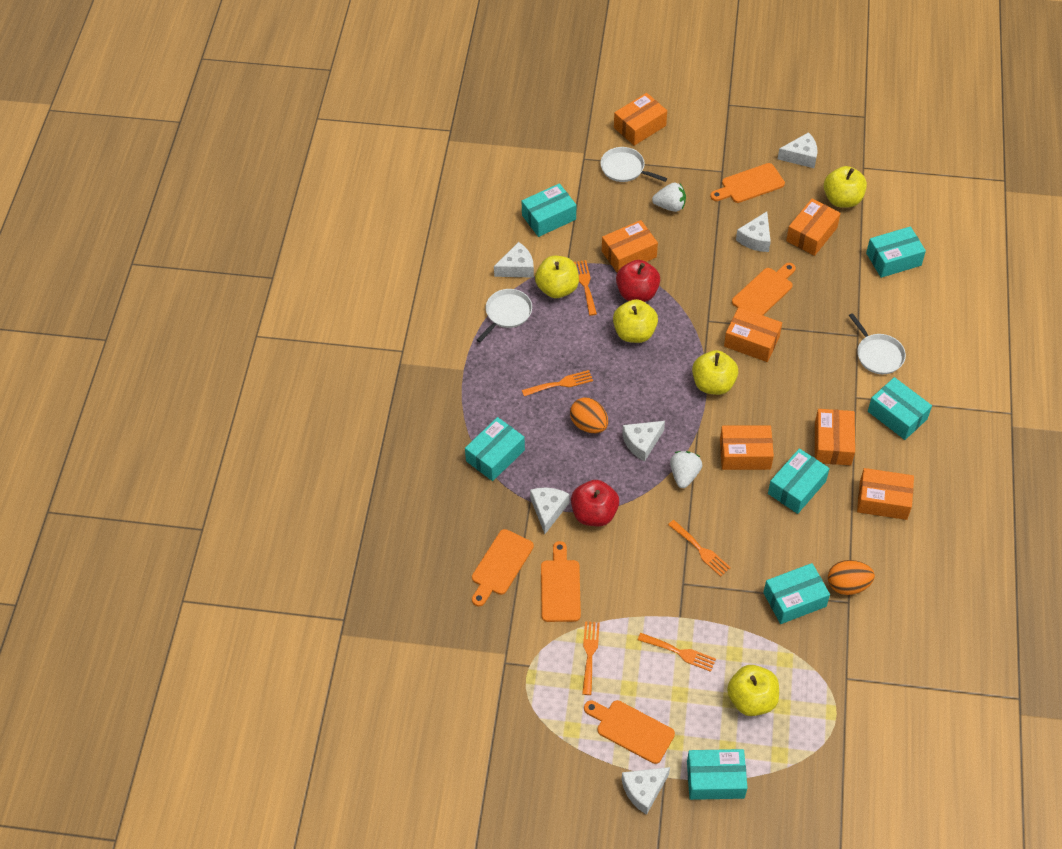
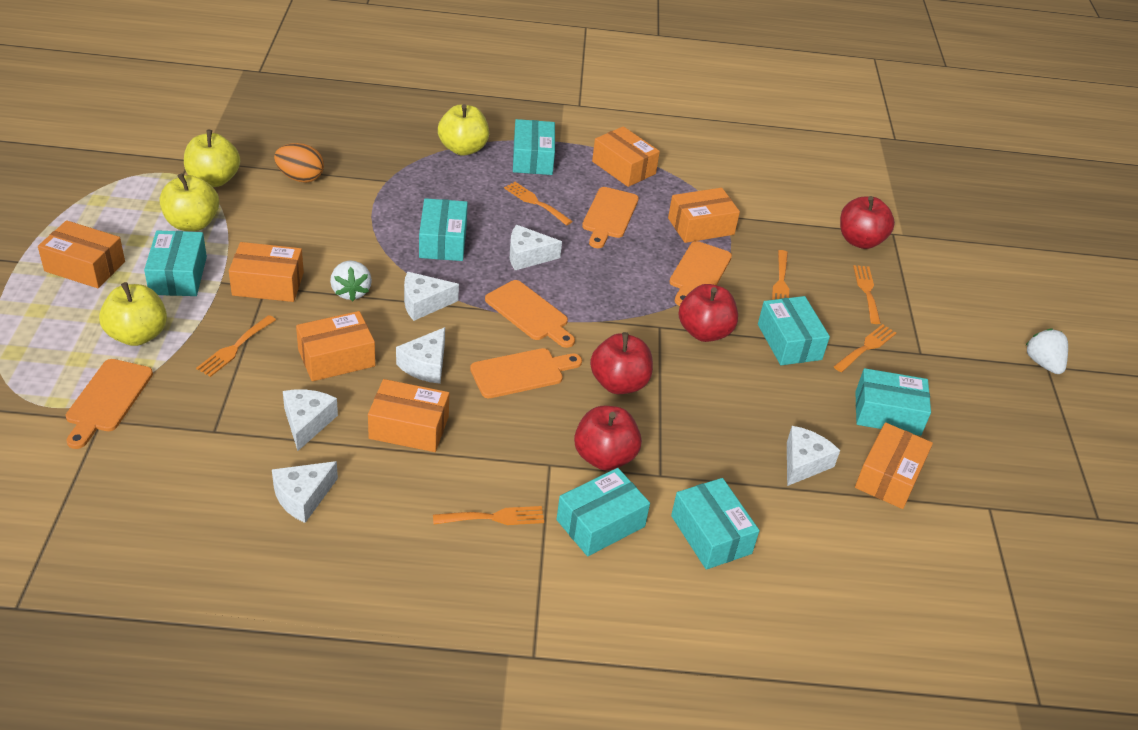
orange egg: 2 -> 1
orange fork: 5 -> 6
red apple: 2 -> 4
white pan: 3 -> 0
yellow apple: 5 -> 4

